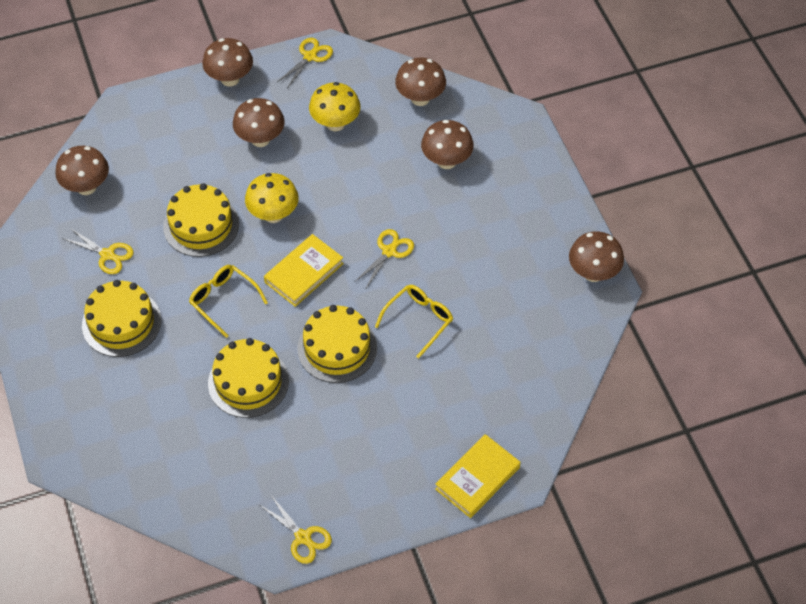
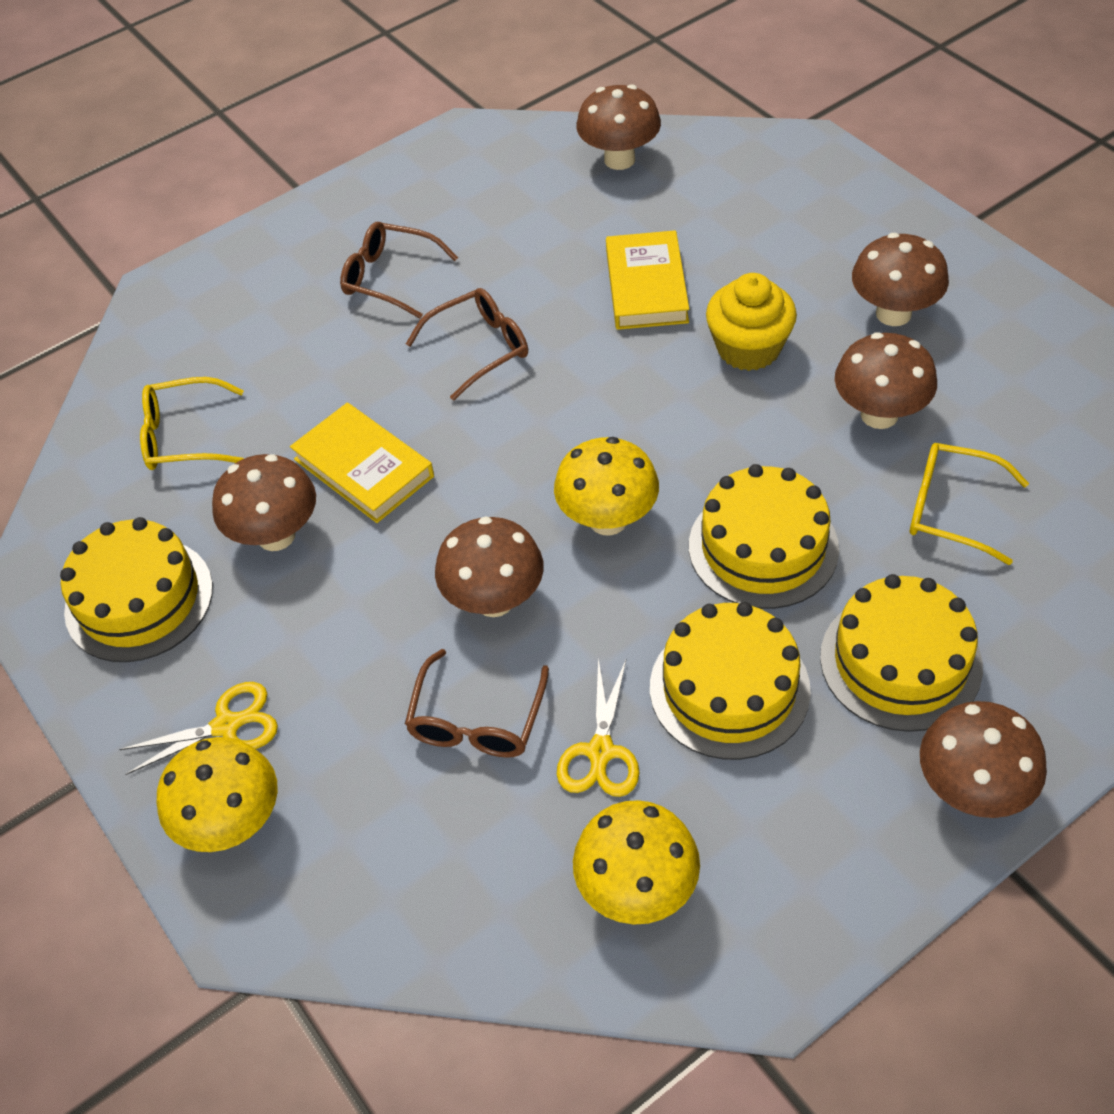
brown glasses: 0 -> 3
yellow cupcake: 0 -> 1
yellow mushroom: 2 -> 3
yellow scissors: 4 -> 2

